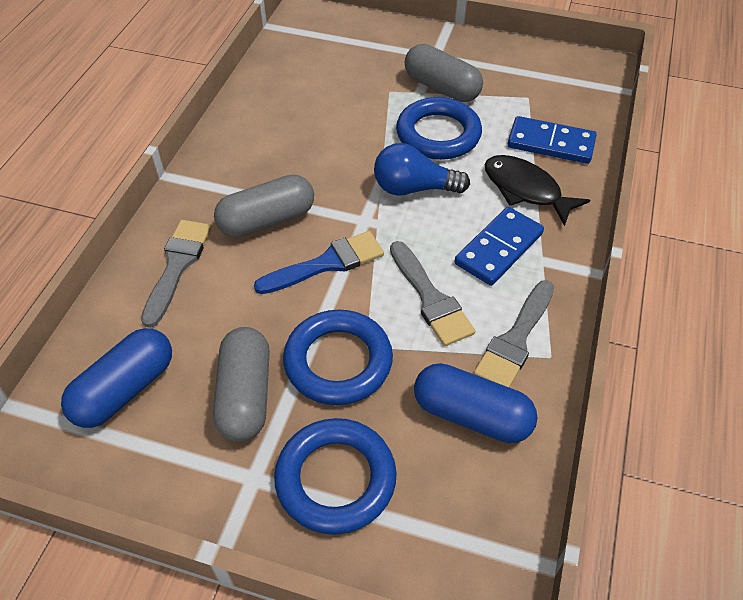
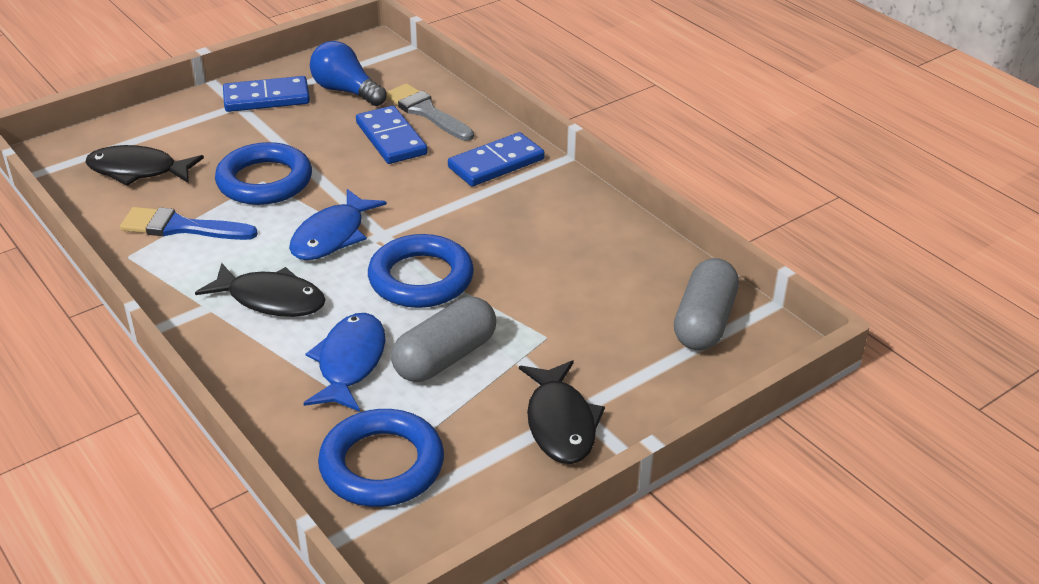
black fish: 1 -> 3
blue capsule: 2 -> 0
blue domino: 2 -> 3
blue fish: 0 -> 2
grey brush: 3 -> 1
grey capsule: 3 -> 2

